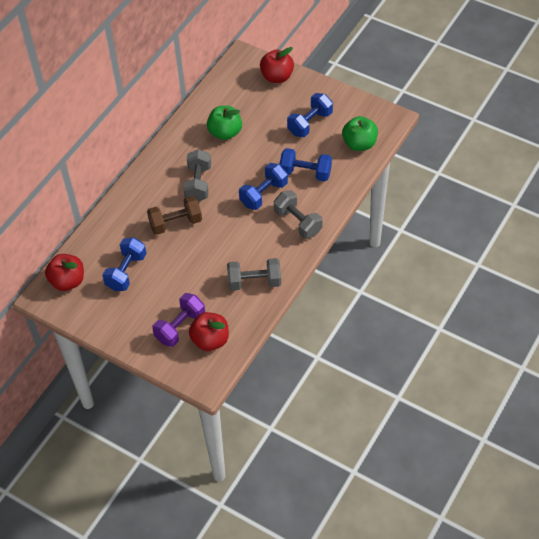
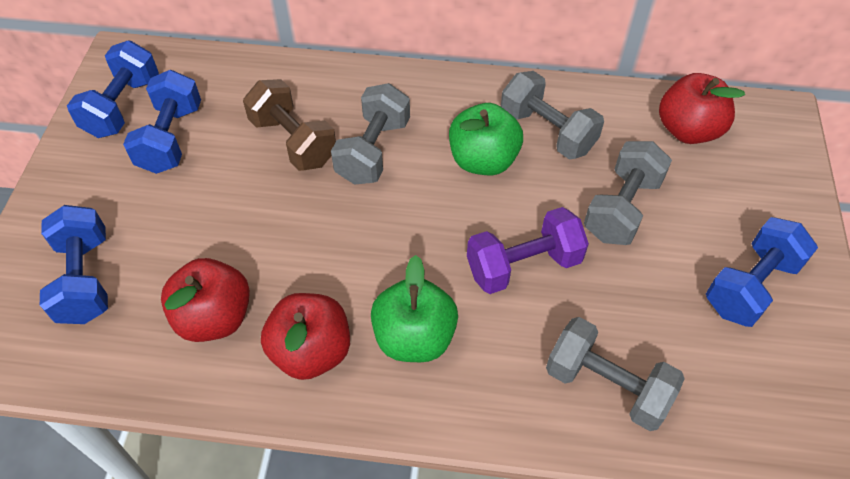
grey dumbbell: 3 -> 4

